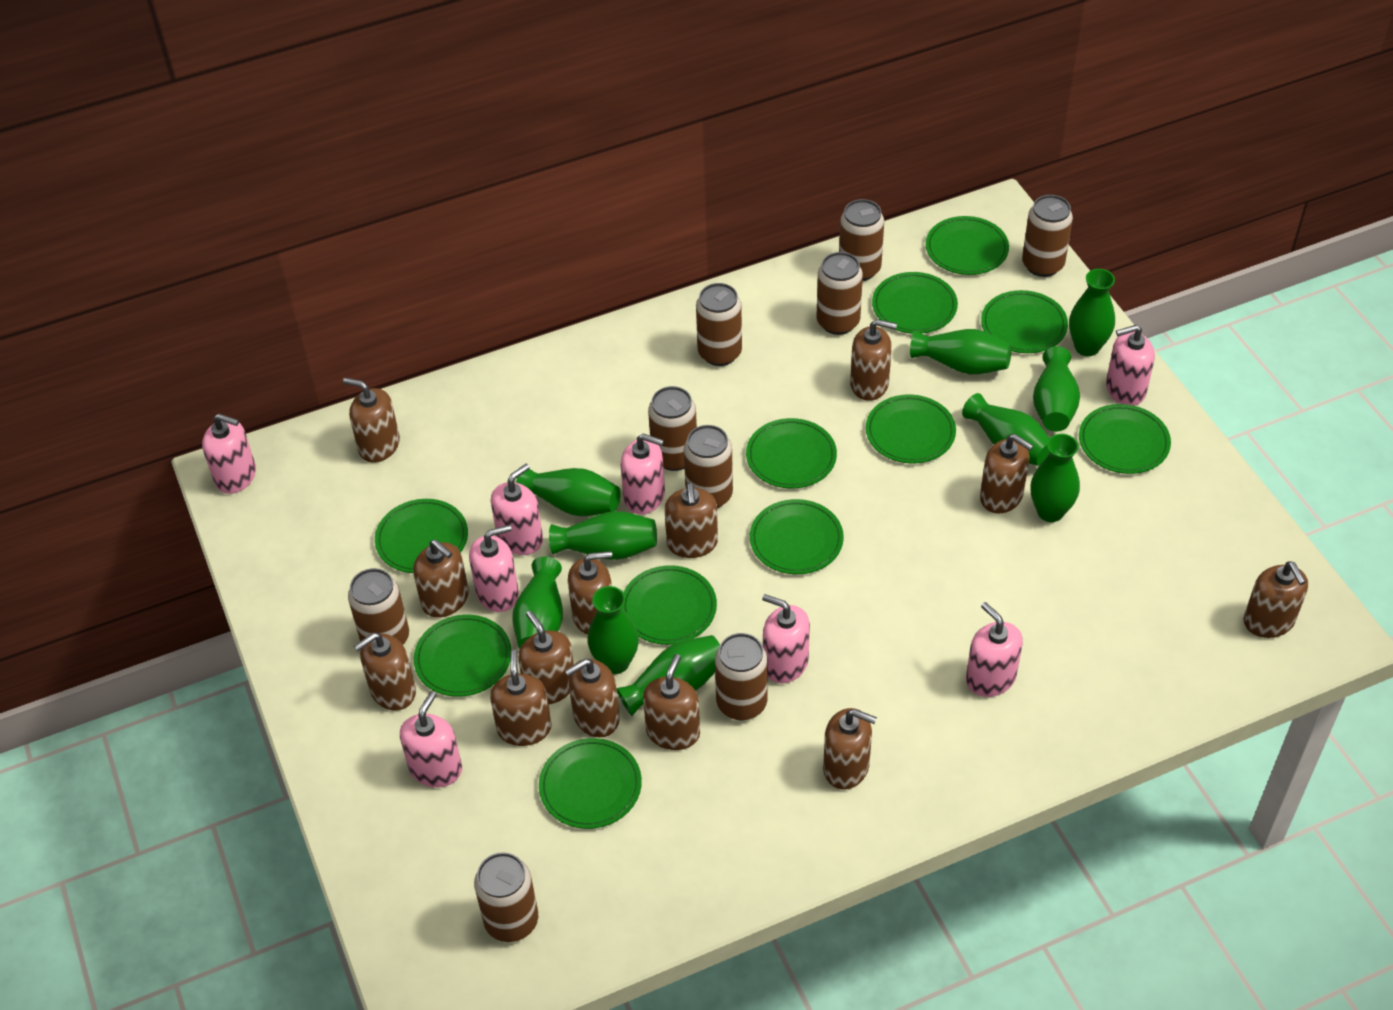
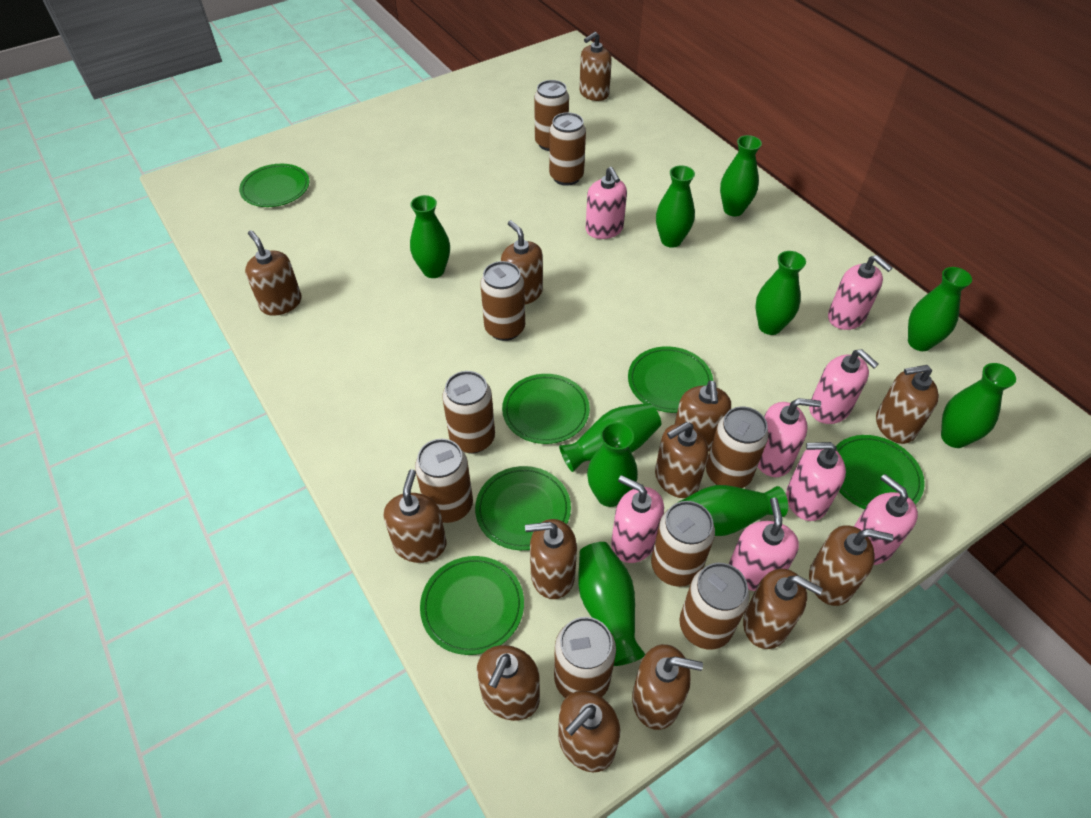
green plate: 11 -> 6

